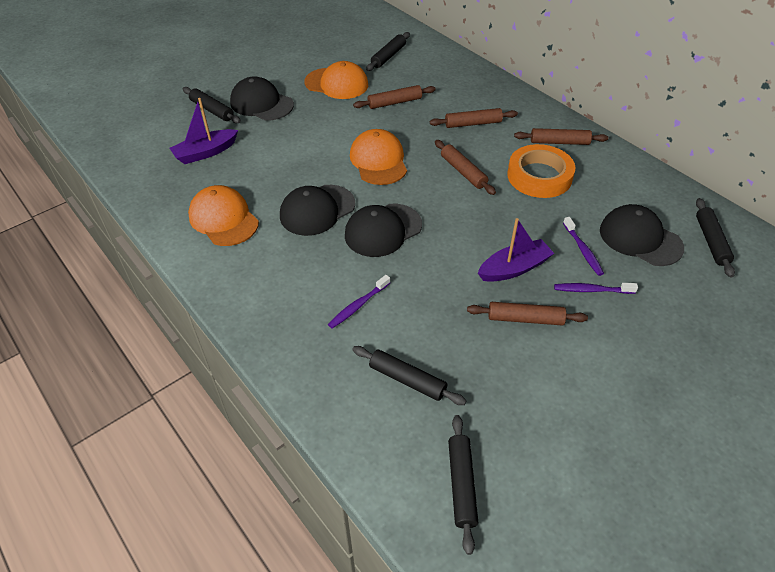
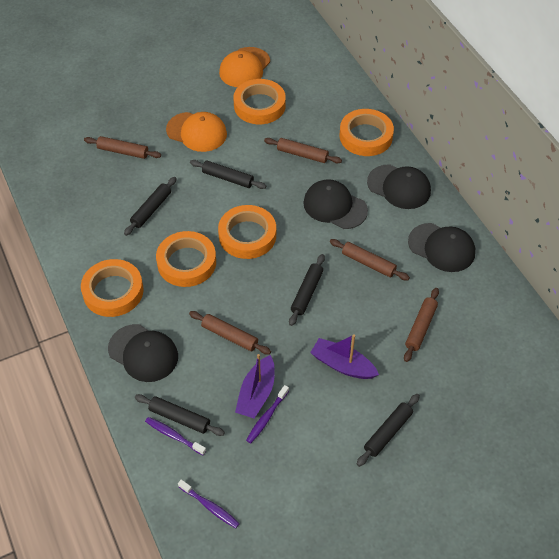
orange cap: 3 -> 2
orange tape: 1 -> 5

